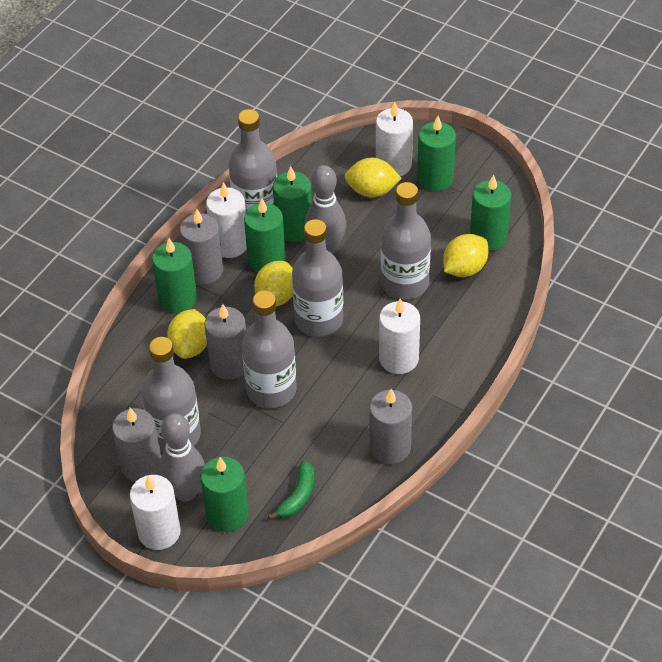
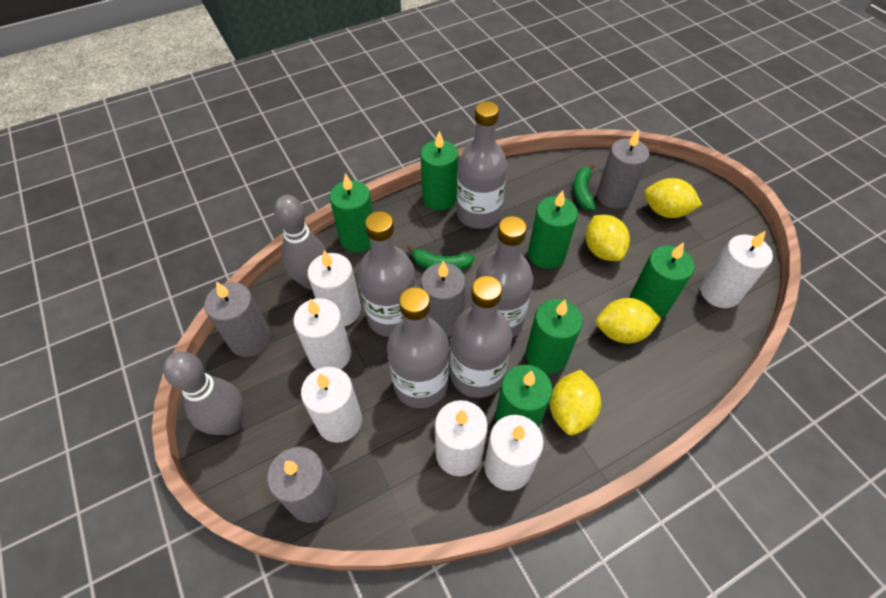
green banana: 1 -> 2
white candle: 4 -> 6

